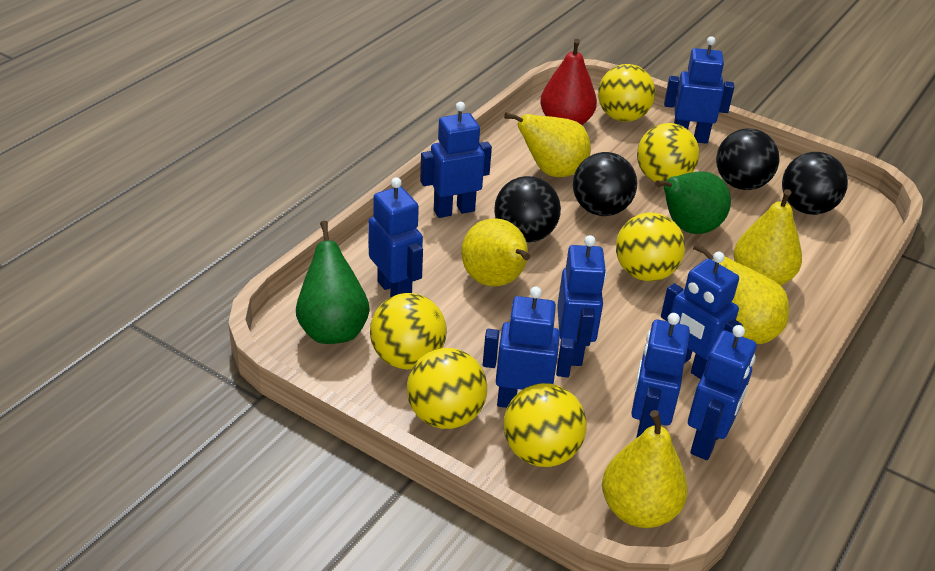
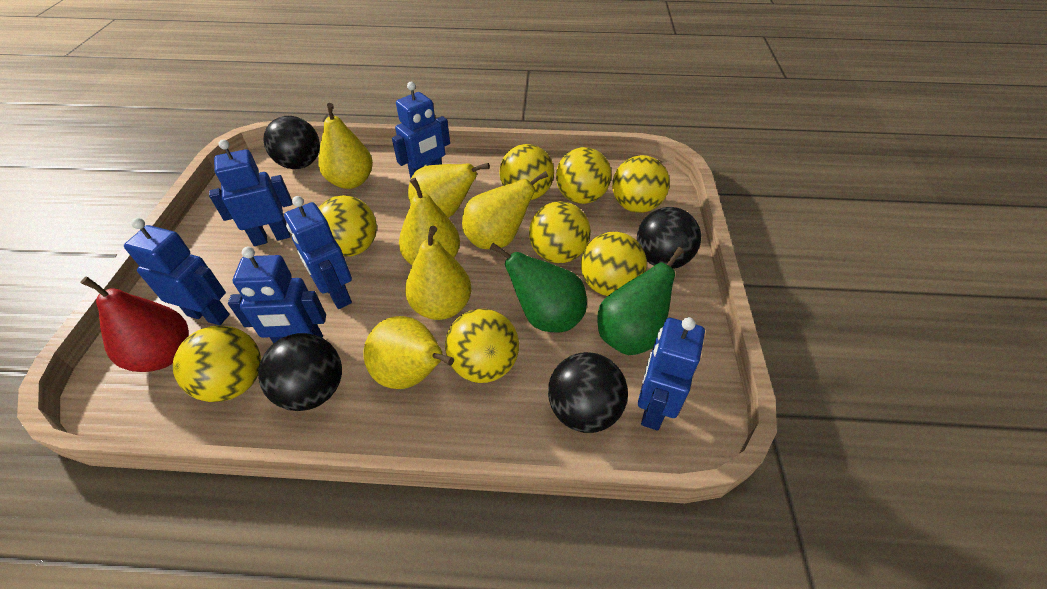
blue robot: 8 -> 6
yellow ball: 6 -> 8
yellow pear: 5 -> 6

